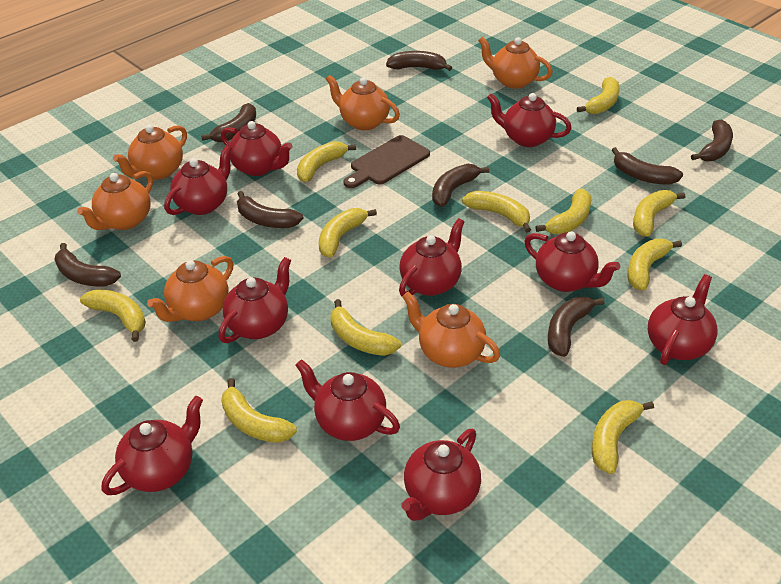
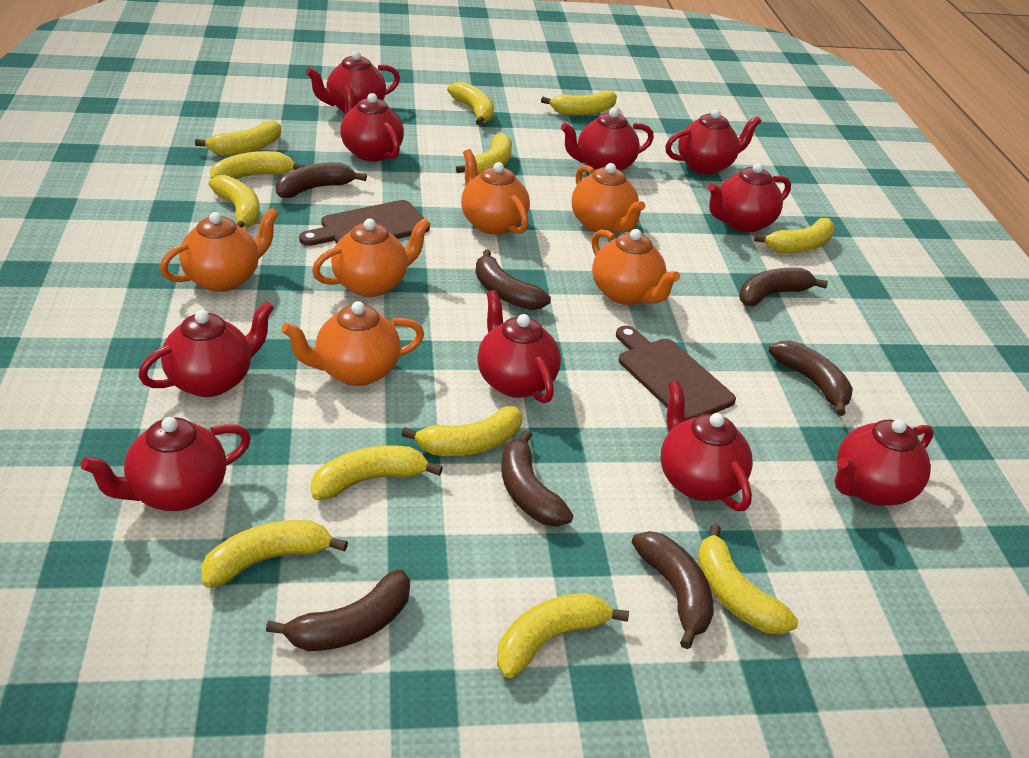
brown banana: 8 -> 7
brown cutting board: 1 -> 2
yellow banana: 11 -> 12

